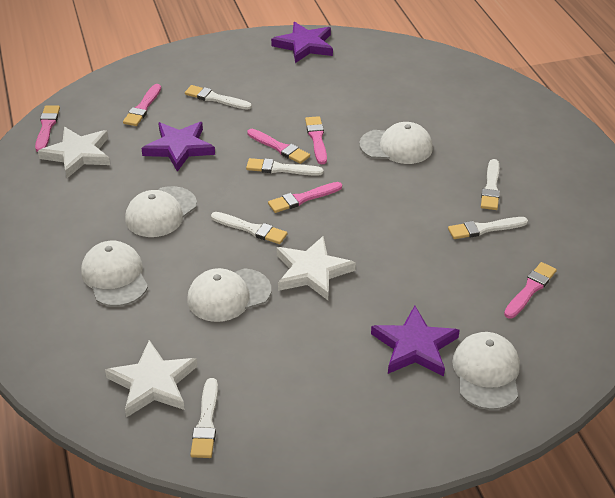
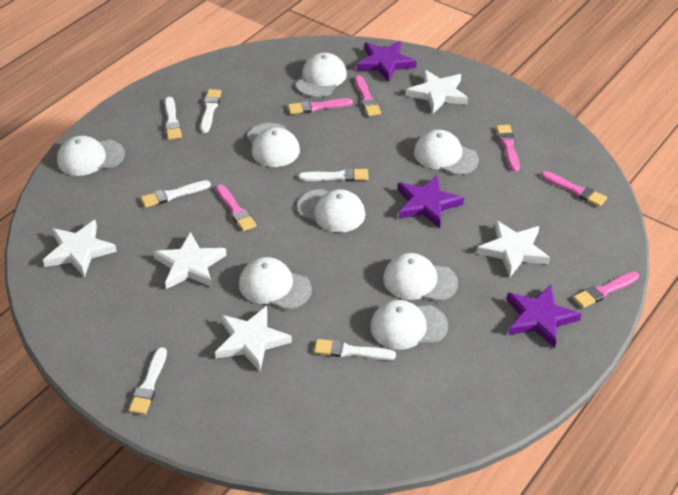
white cap: 5 -> 8
white star: 3 -> 5

